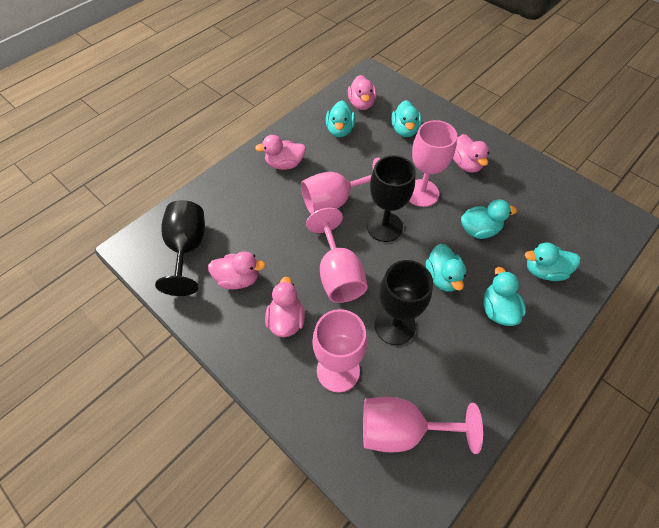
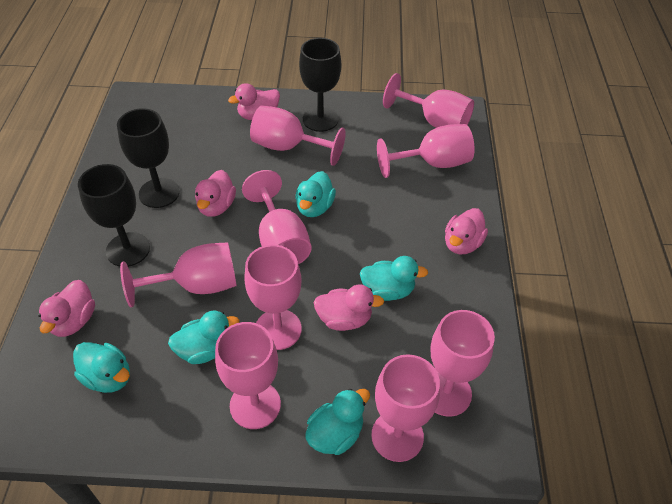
pink goblet: 5 -> 9
turquoise duck: 6 -> 5

